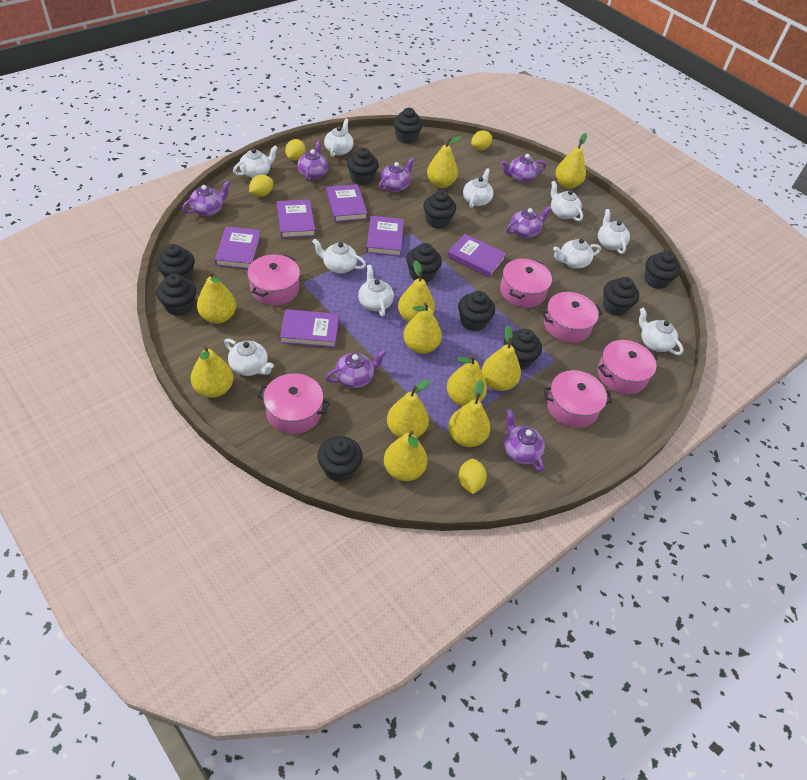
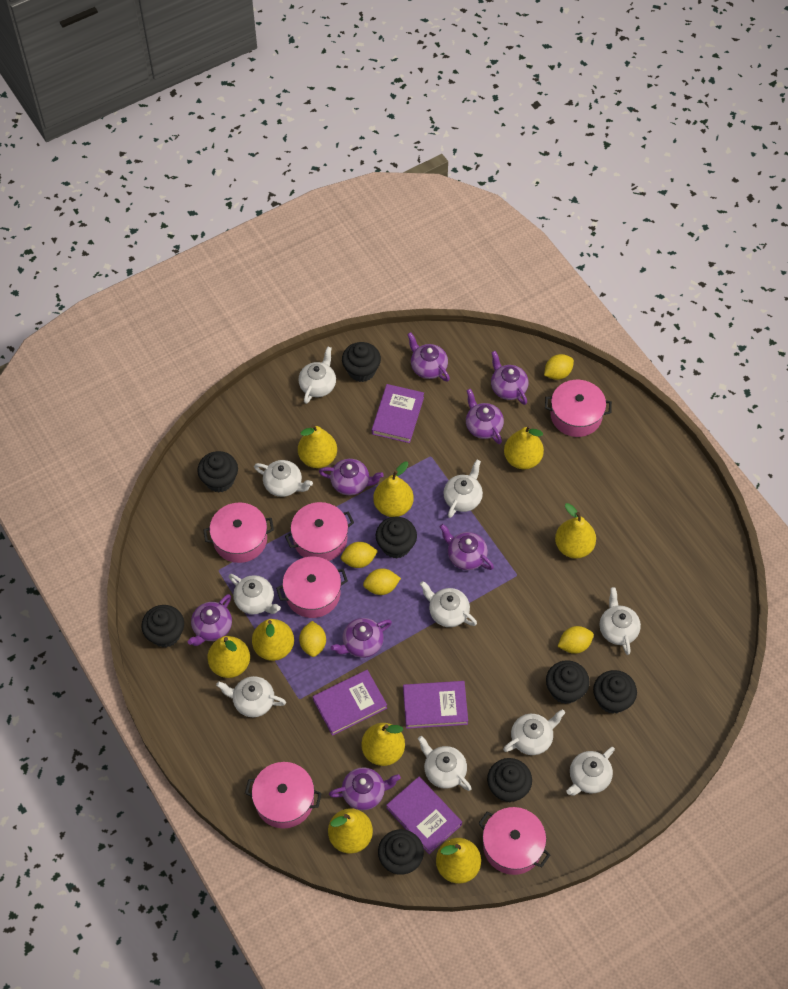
black cupcake: 11 -> 8
purple book: 6 -> 4
purple teapot: 7 -> 8
yellow lemon: 4 -> 5
yellow pear: 11 -> 9

